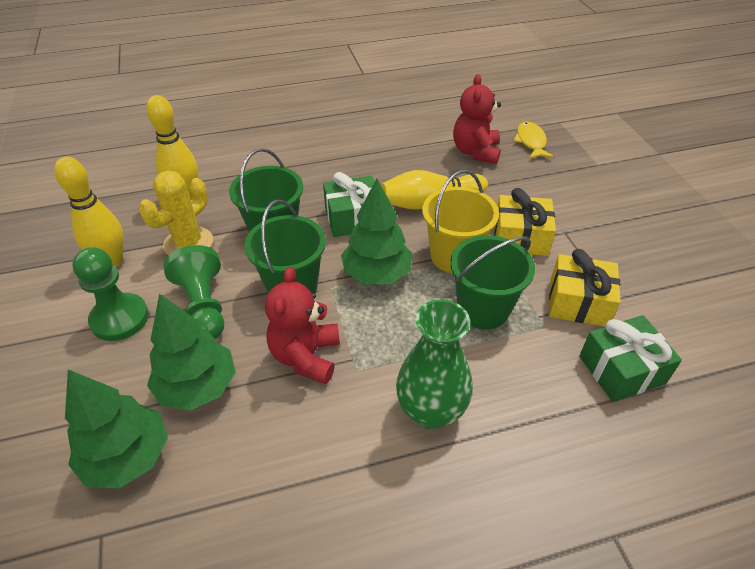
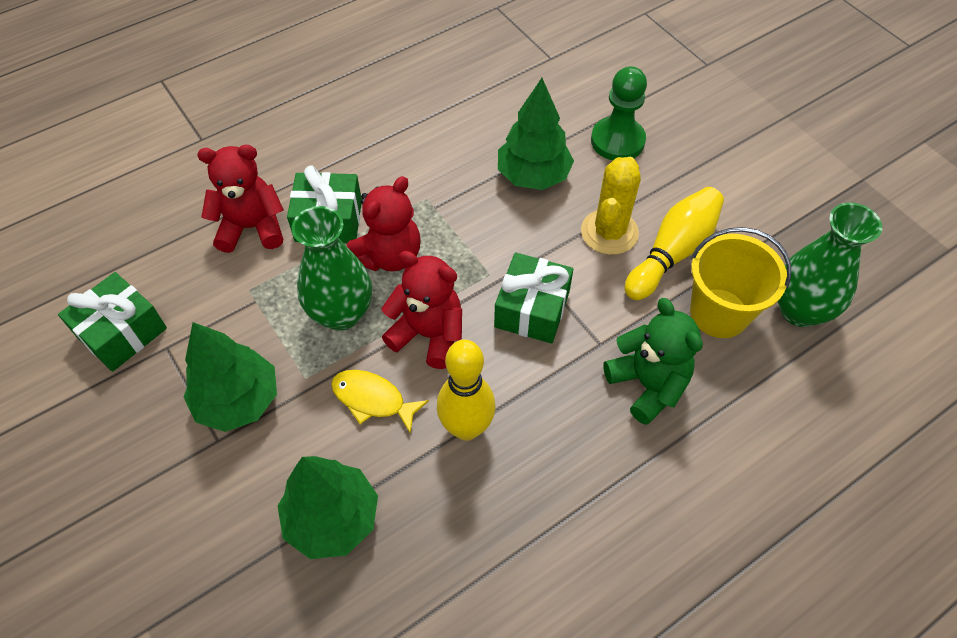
green bucket: 3 -> 0
green gift: 2 -> 3
green pawn: 2 -> 1
green teddy bear: 0 -> 1
green vase: 1 -> 2
red teddy bear: 2 -> 3
yellow bowling pin: 3 -> 2
yellow gift: 2 -> 0

